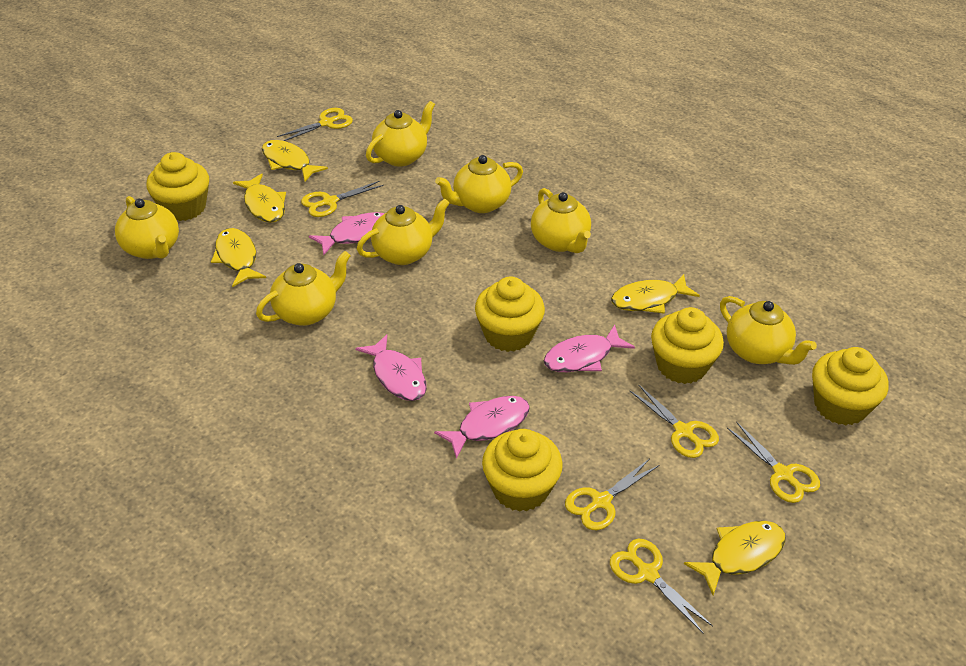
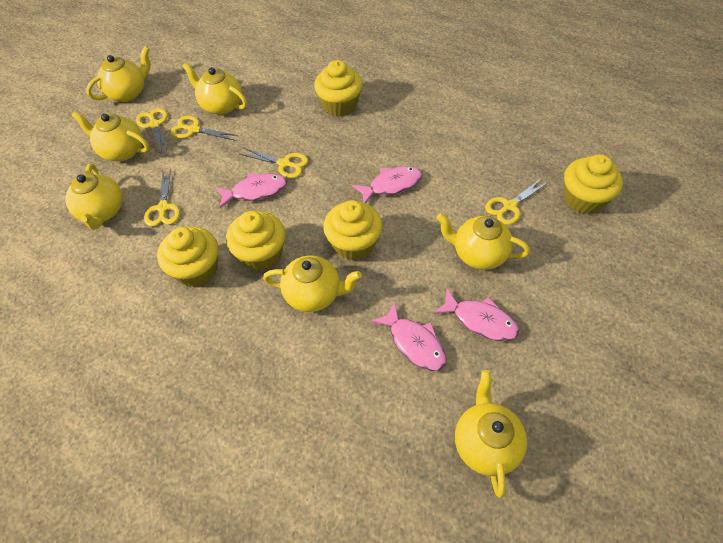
yellow fish: 5 -> 0
yellow scissors: 6 -> 5

